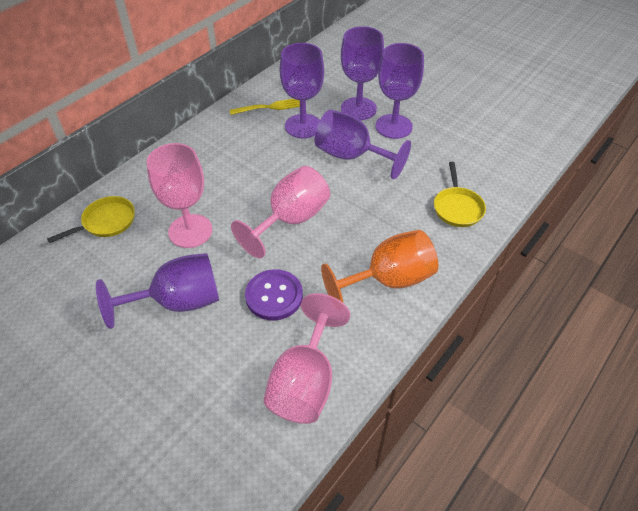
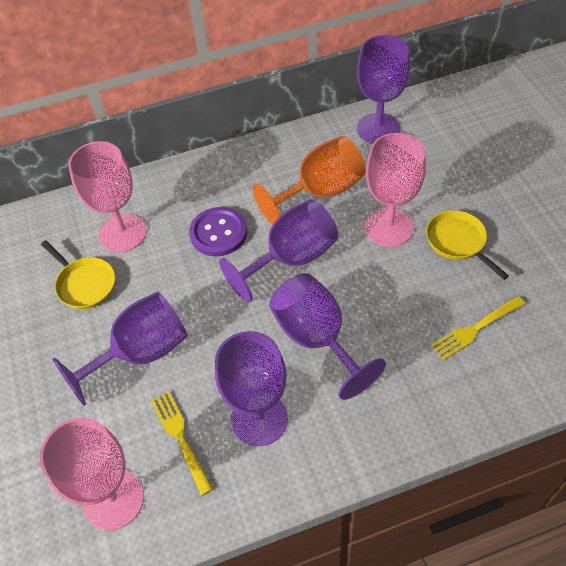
yellow fork: 1 -> 2

